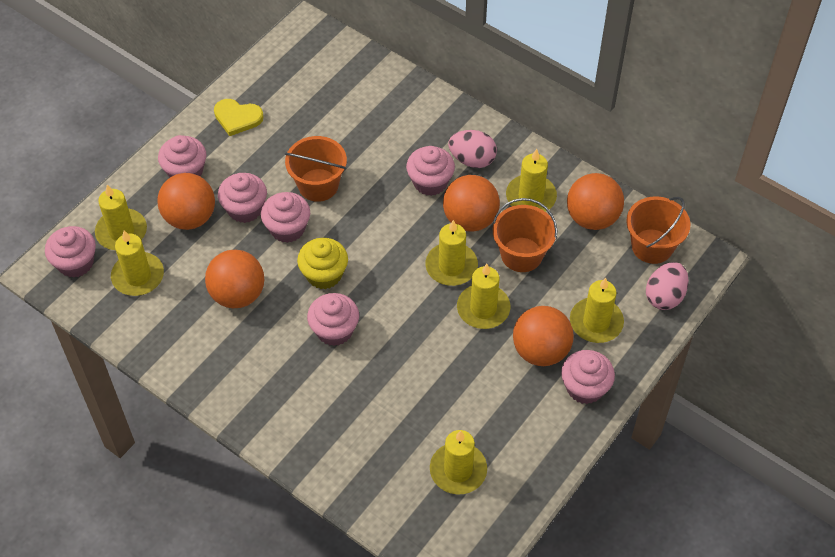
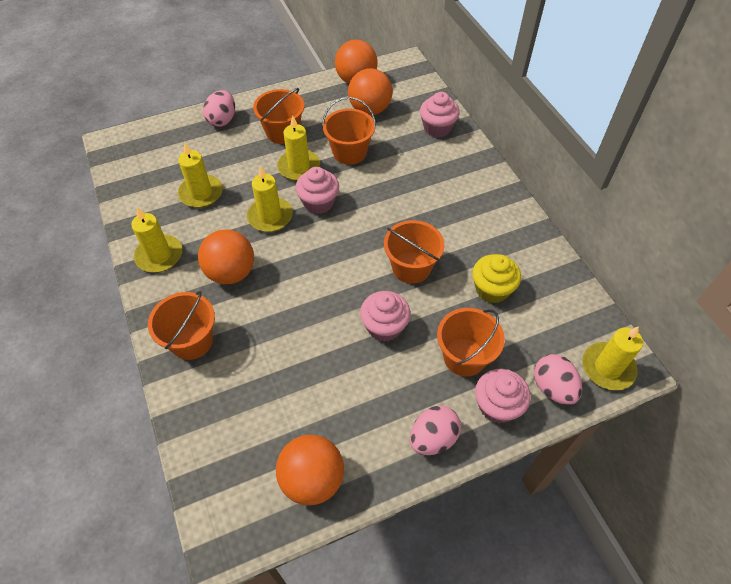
orange ball: 5 -> 4
orange bucket: 3 -> 5
pink cupcake: 7 -> 4
pink egg: 2 -> 3
yellow candle: 7 -> 5
yellow heart: 1 -> 0

